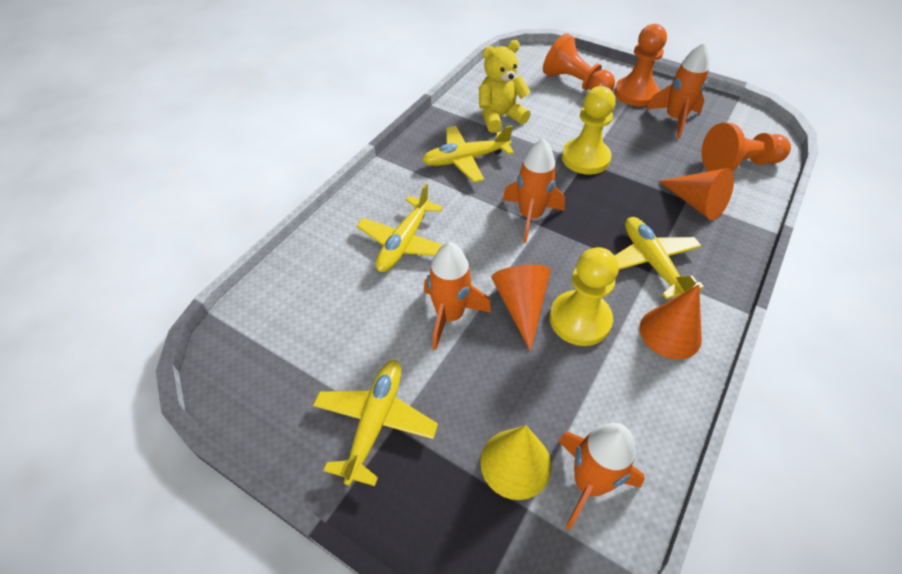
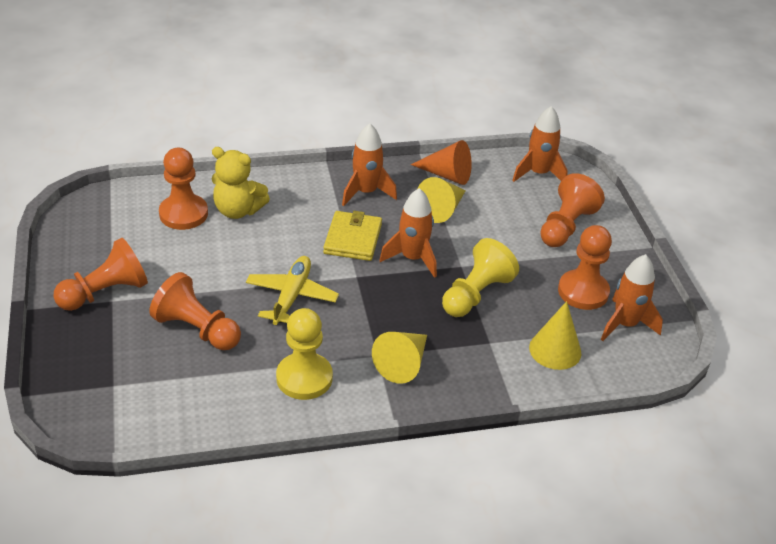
orange cone: 3 -> 1
orange pawn: 3 -> 5
yellow cone: 1 -> 3
yellow plane: 4 -> 1
yellow wallet: 0 -> 1

